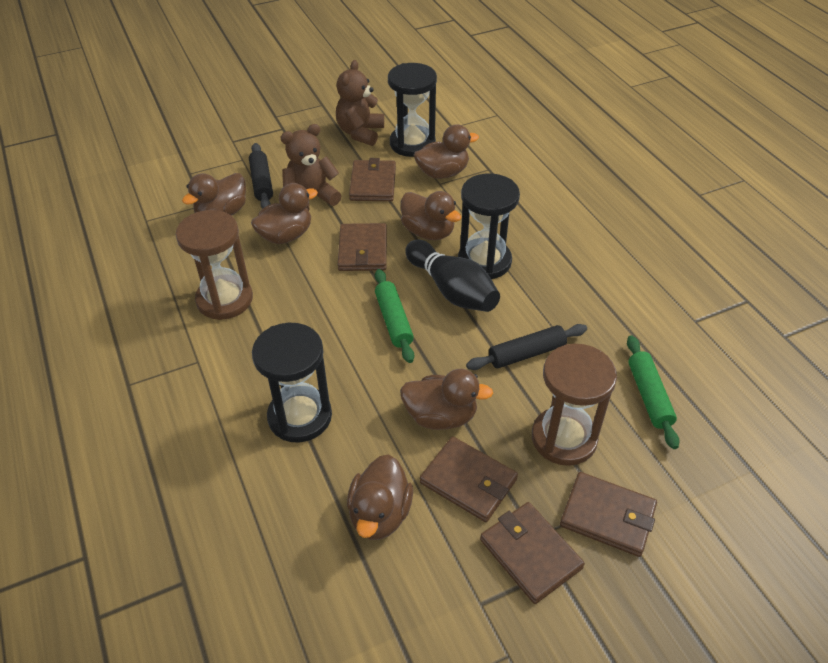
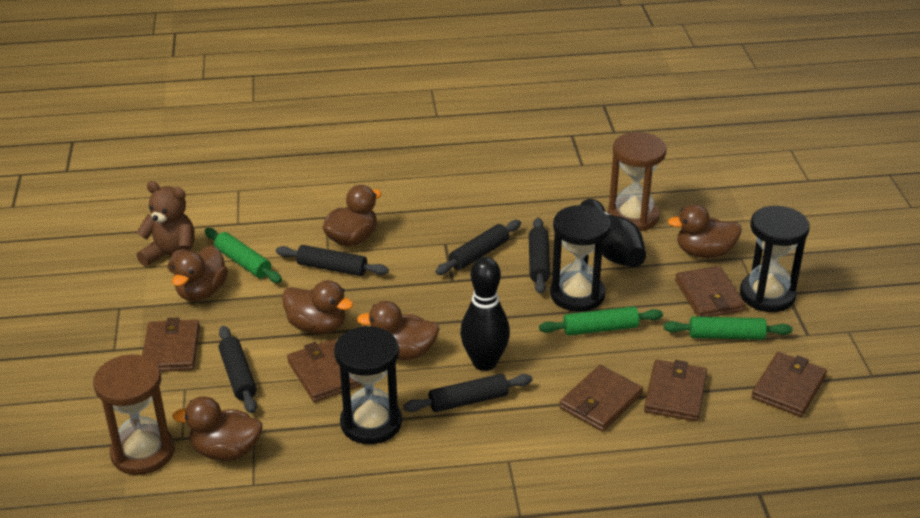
black bowling pin: 1 -> 2
black rolling pin: 2 -> 5
brown teddy bear: 2 -> 1
brown wallet: 5 -> 6
green rolling pin: 2 -> 3

